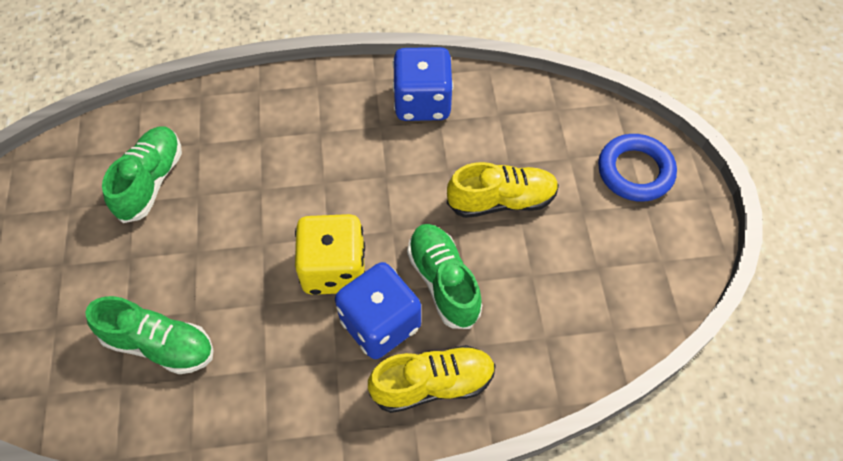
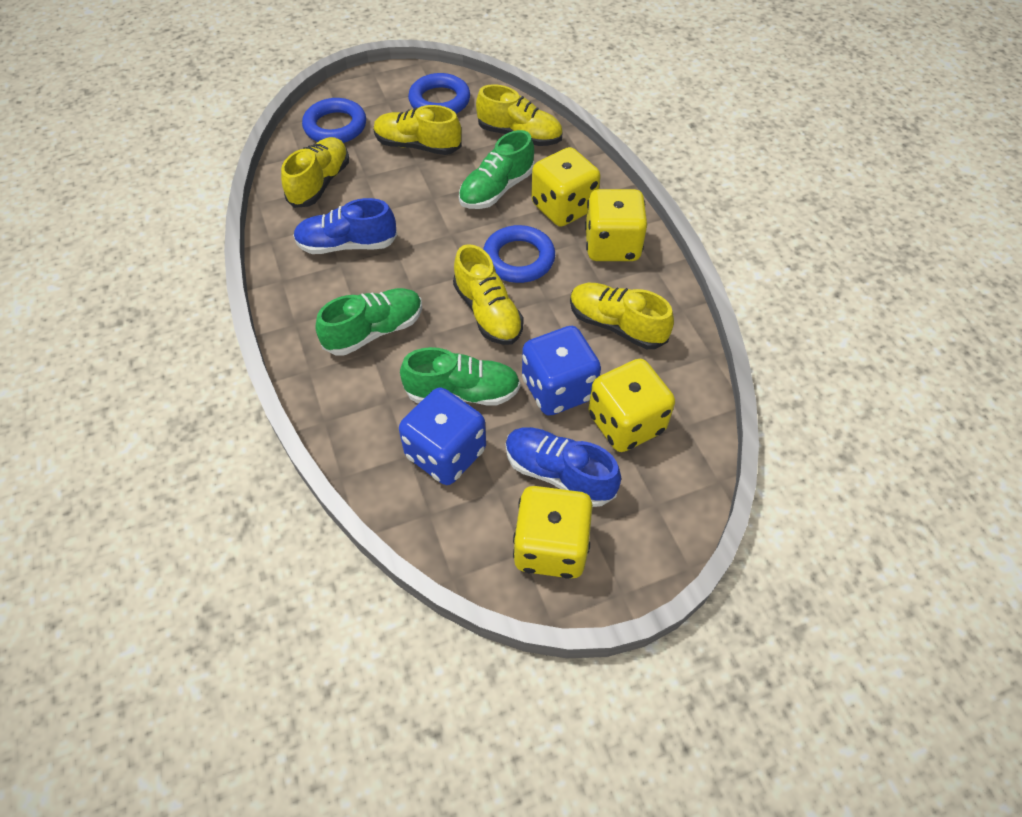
blue ring: 1 -> 3
blue shoe: 0 -> 2
yellow dice: 1 -> 4
yellow shoe: 2 -> 5

